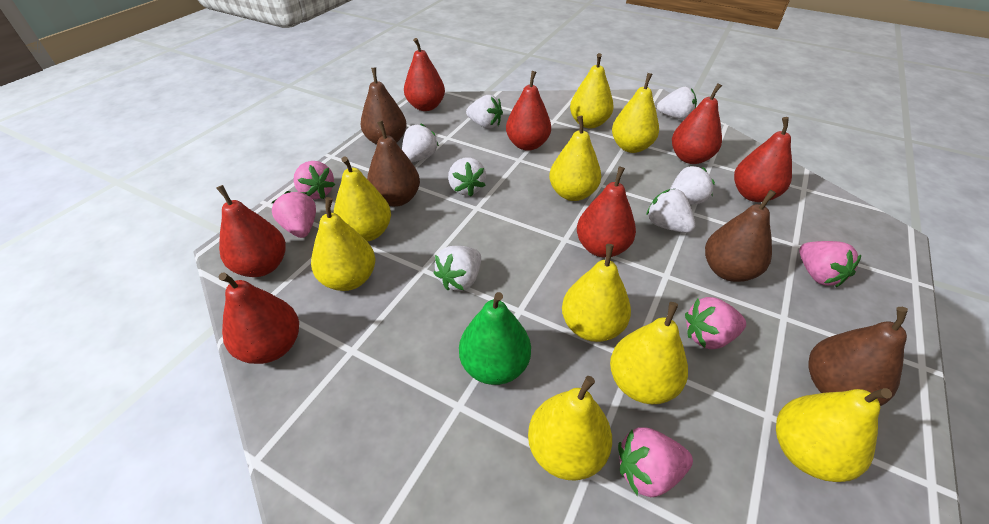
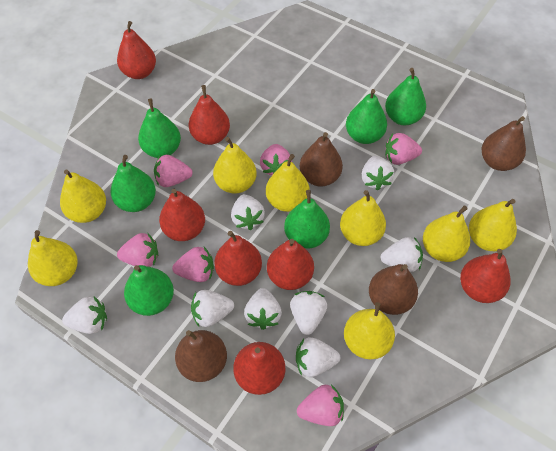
green pear: 1 -> 6
pink strawberry: 5 -> 6
white strawberry: 7 -> 8
yellow pear: 9 -> 8

